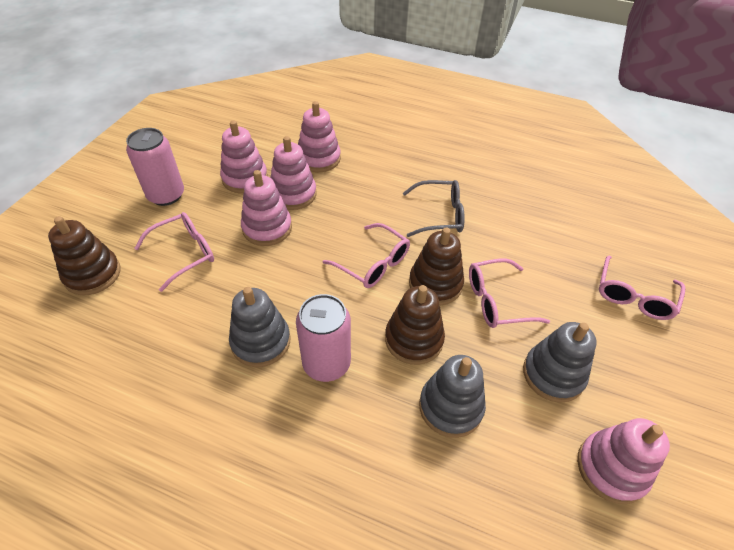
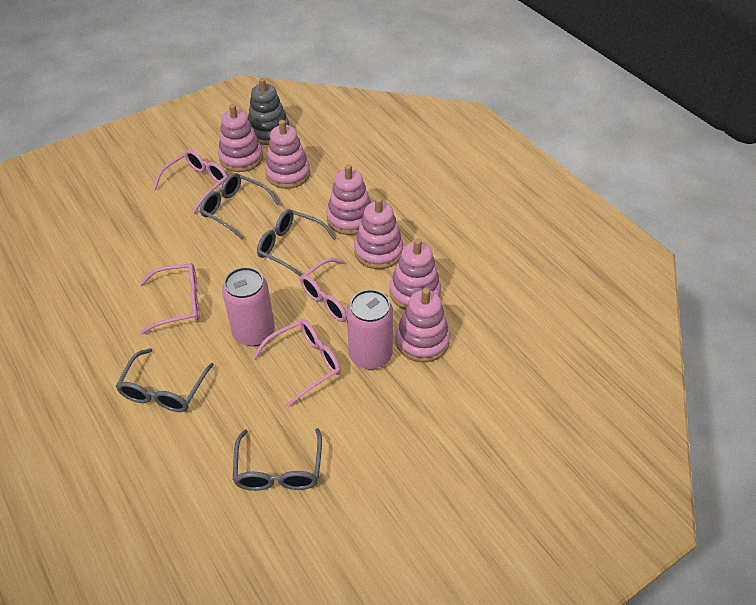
brown stacking toy: 3 -> 0
grey glasses: 1 -> 4
grey stacking toy: 3 -> 1
pink stacking toy: 5 -> 6

